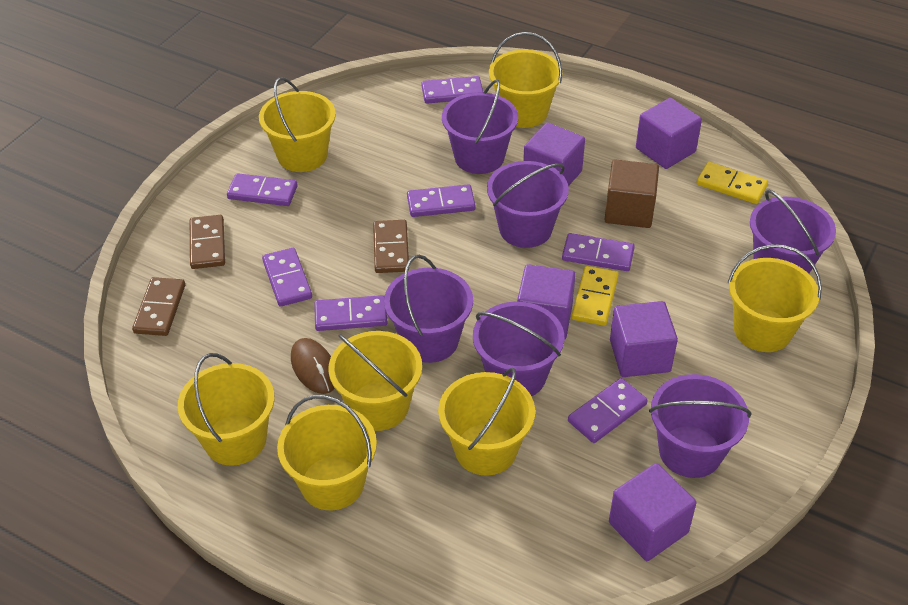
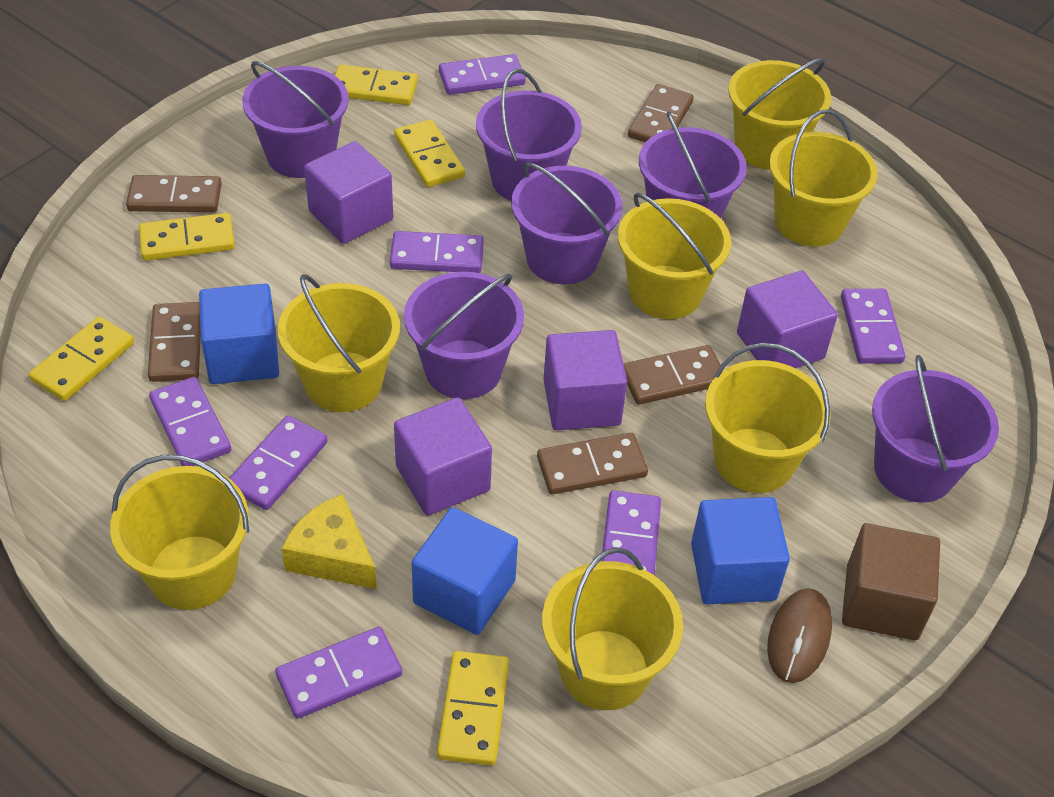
blue cube: 0 -> 3
brown domino: 3 -> 5
purple cube: 5 -> 4
yellow cheese: 0 -> 1
yellow domino: 2 -> 5

